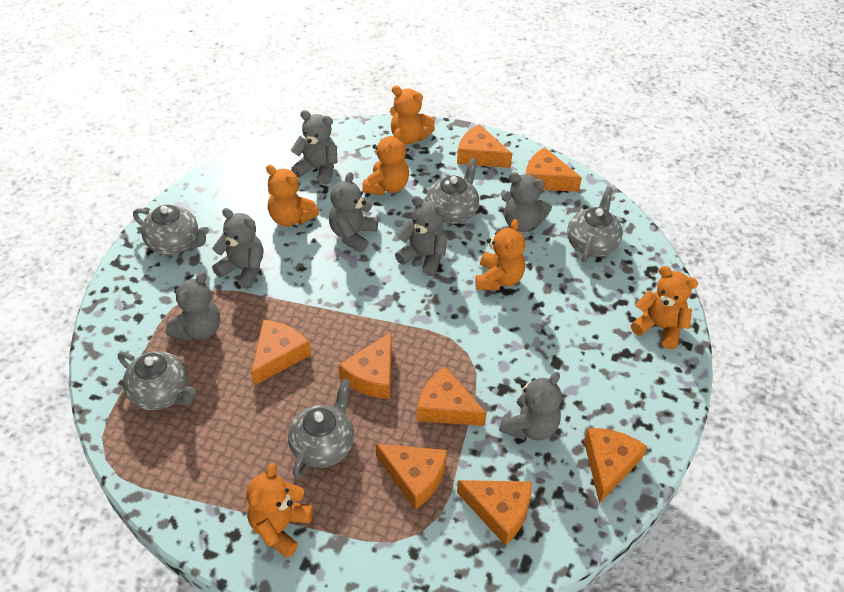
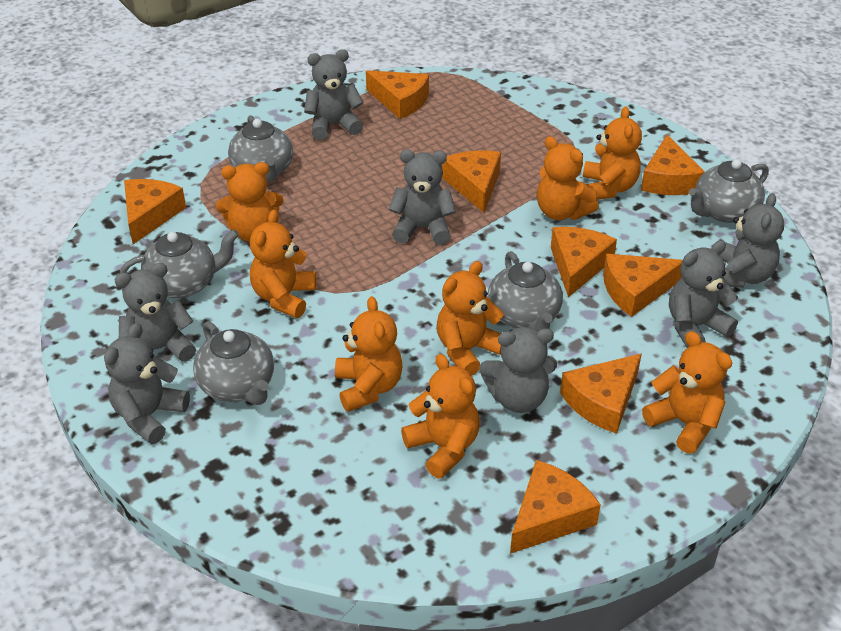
orange teddy bear: 6 -> 8

